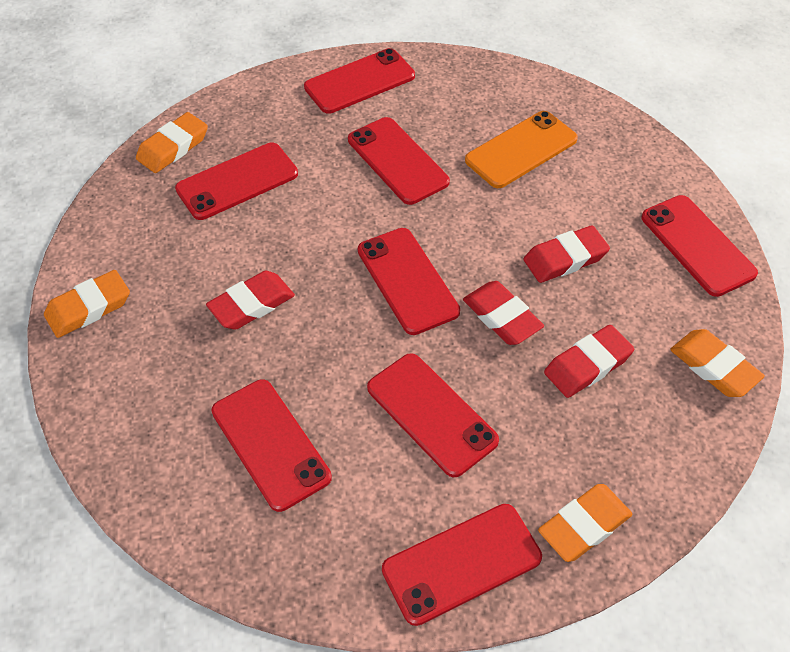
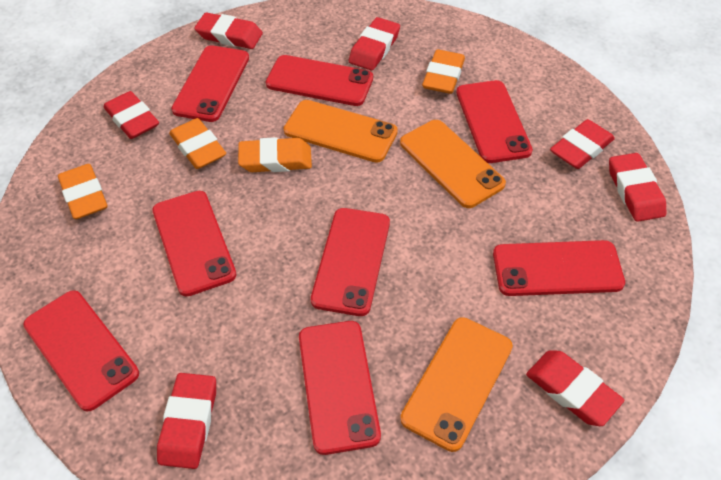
orange phone: 1 -> 3
red eraser: 4 -> 7

